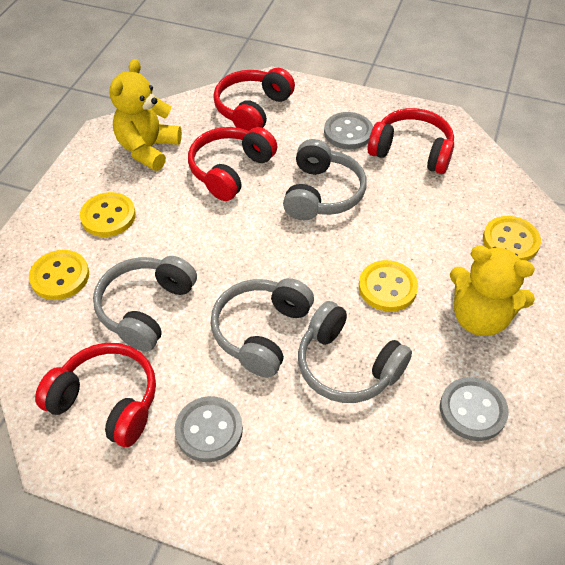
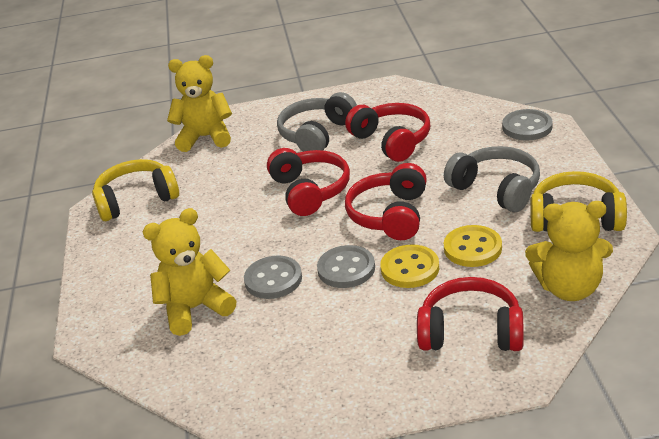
grey headphones: 4 -> 2
yellow button: 4 -> 2
yellow headphones: 0 -> 2
yellow teddy bear: 2 -> 3

